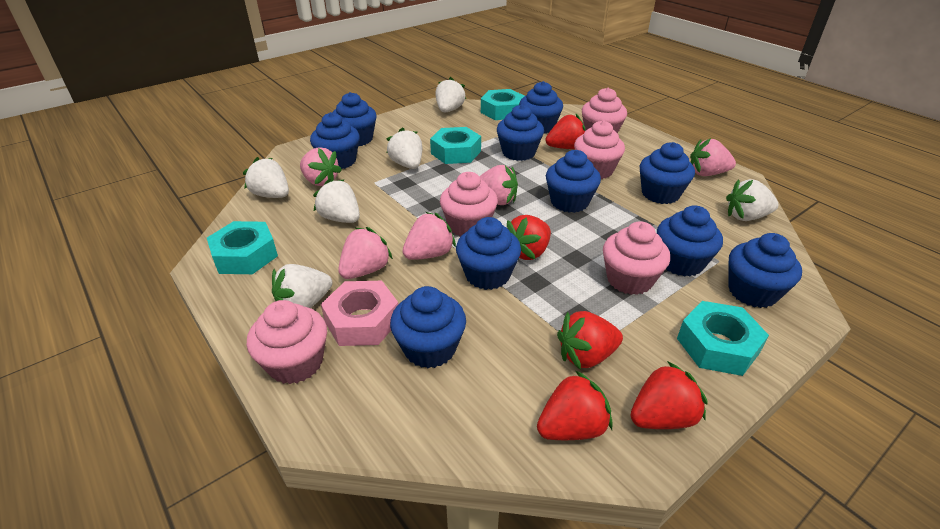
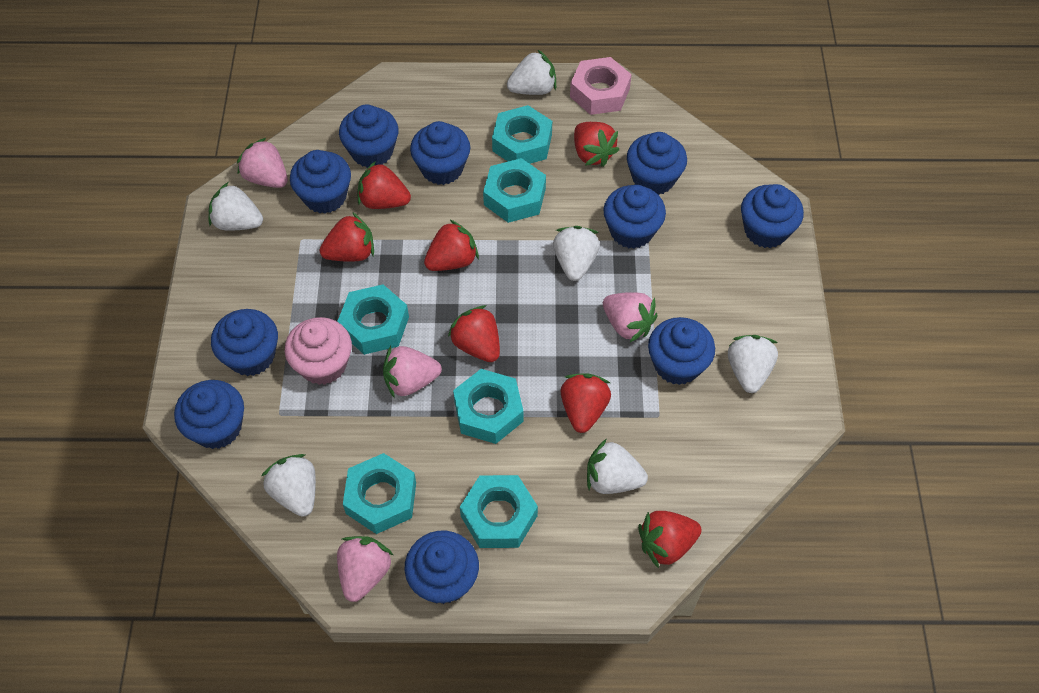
pink cupcake: 5 -> 1
pink strawberry: 5 -> 4
red strawberry: 5 -> 7
turquoise nut: 4 -> 6

